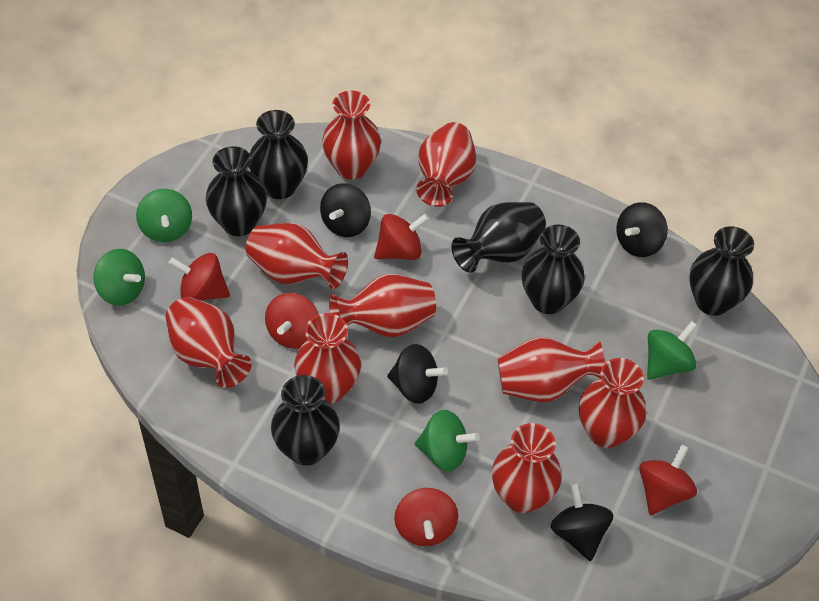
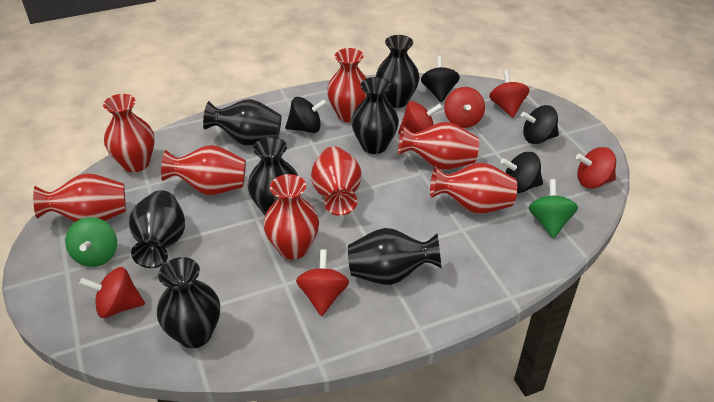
black vase: 6 -> 7
green spinning top: 4 -> 2
red spinning top: 5 -> 6
red vase: 9 -> 8

